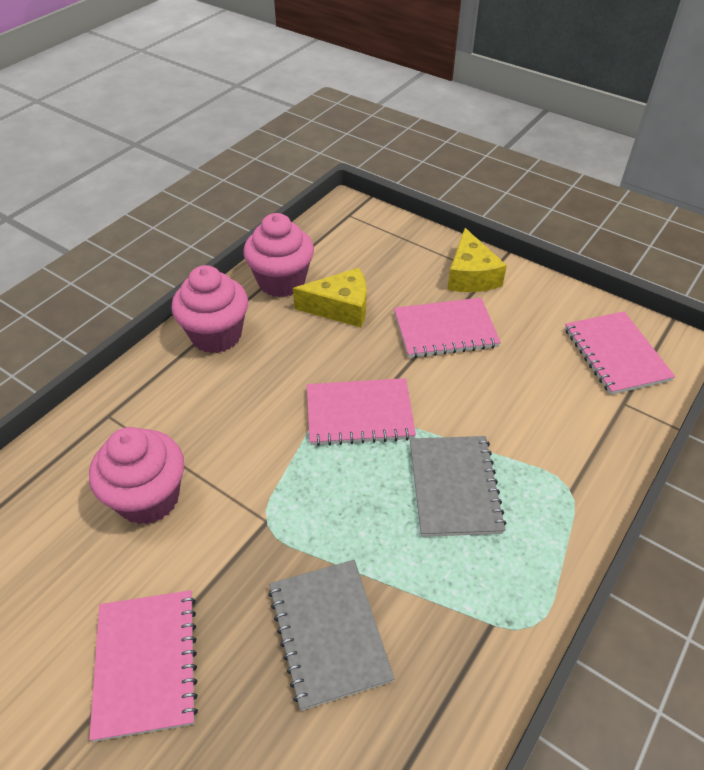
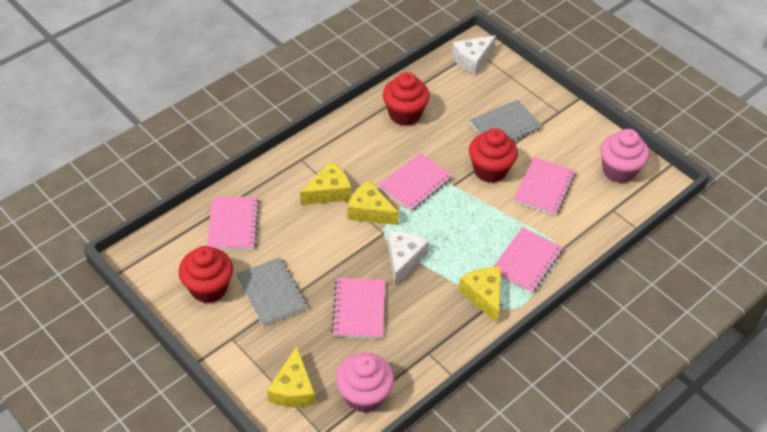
pink cupcake: 3 -> 2
pink notebook: 4 -> 5
red cupcake: 0 -> 3
white cheese: 0 -> 2
yellow cheese: 2 -> 4

